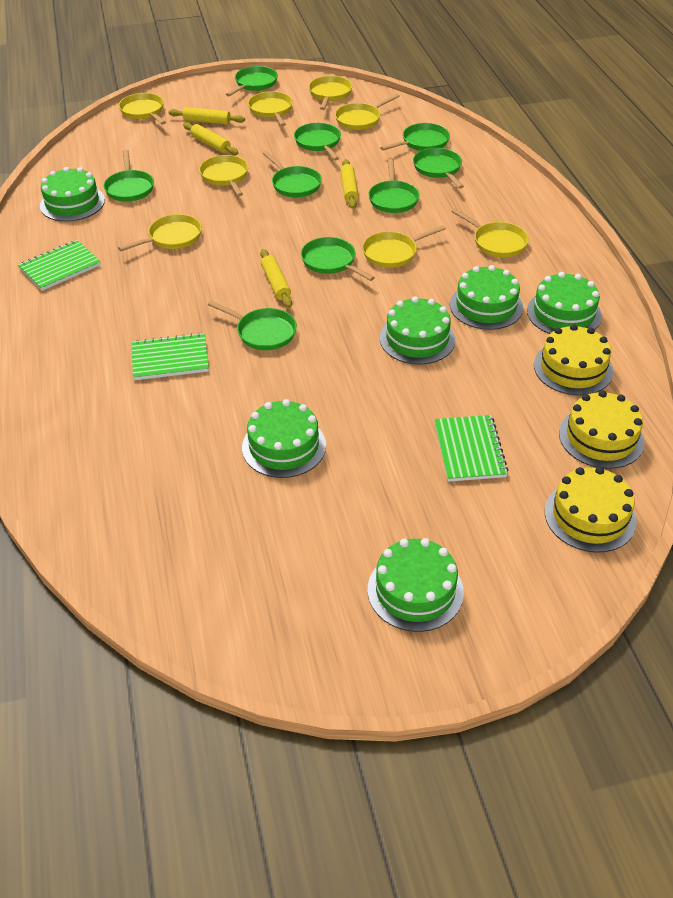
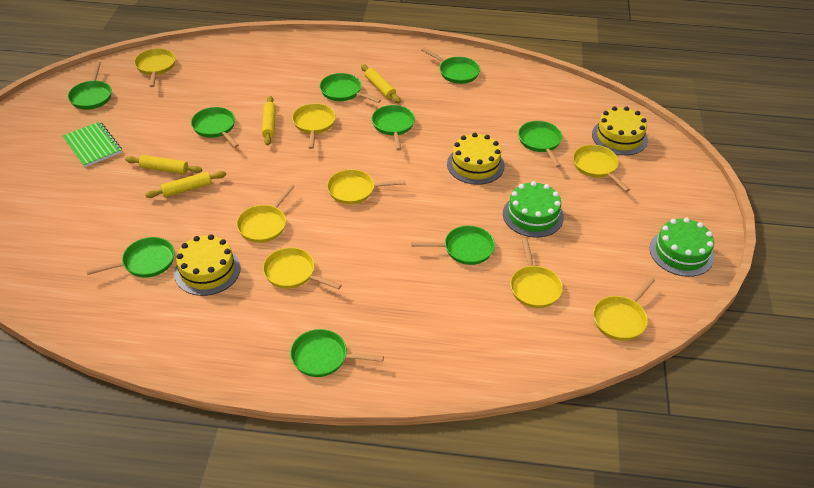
green cake: 6 -> 2
green notebook: 3 -> 1

